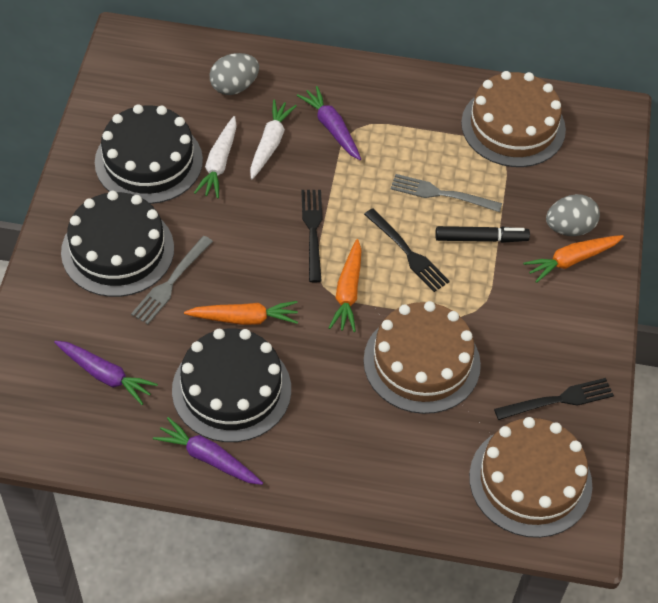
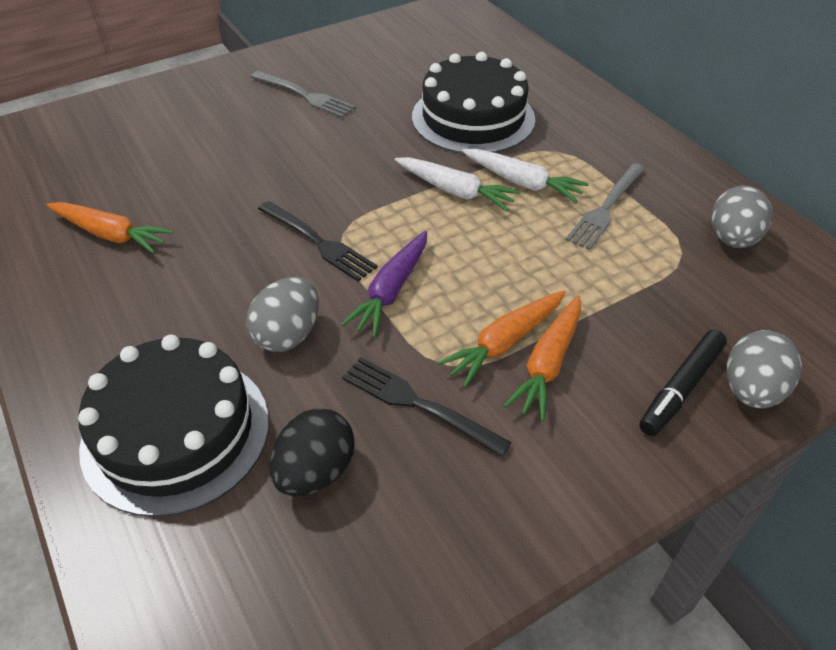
black cake: 3 -> 2
black egg: 0 -> 1
black fork: 3 -> 2
brown cake: 3 -> 0
grey egg: 2 -> 3
purple carrot: 3 -> 1

